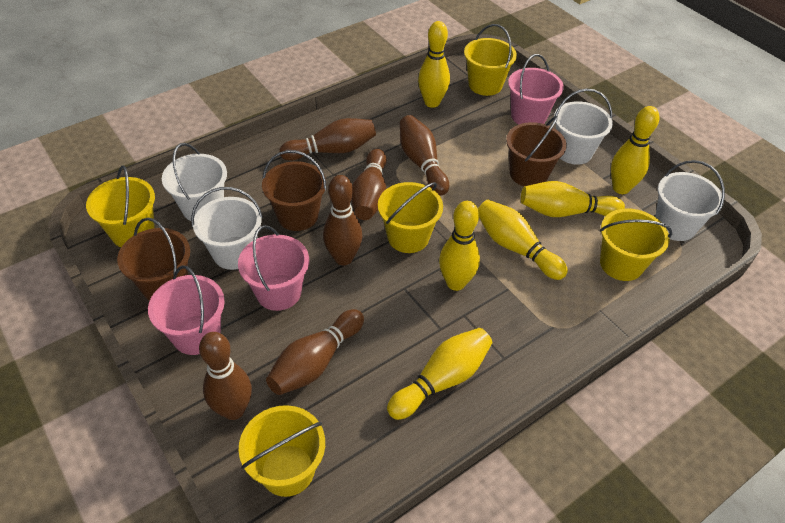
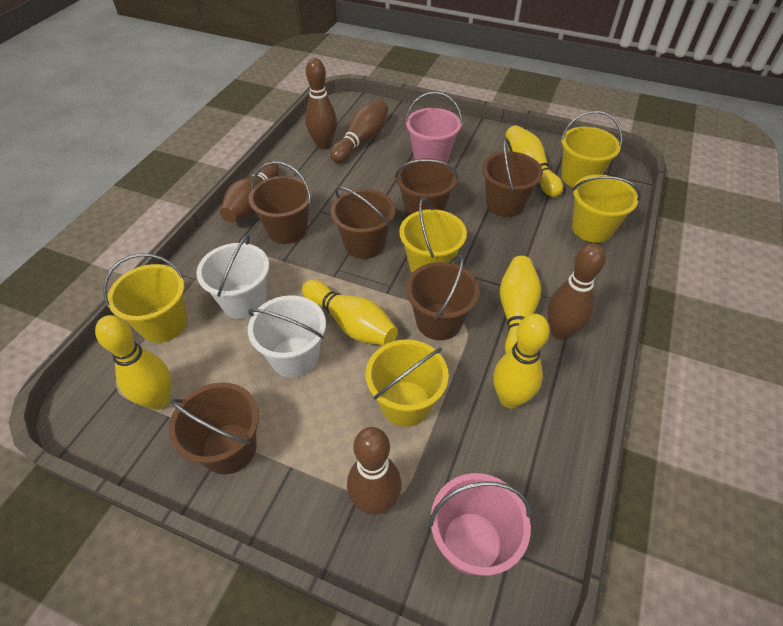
brown bowling pin: 6 -> 5
brown bucket: 3 -> 6
pink bucket: 3 -> 2
white bucket: 4 -> 2
yellow bowling pin: 6 -> 5

